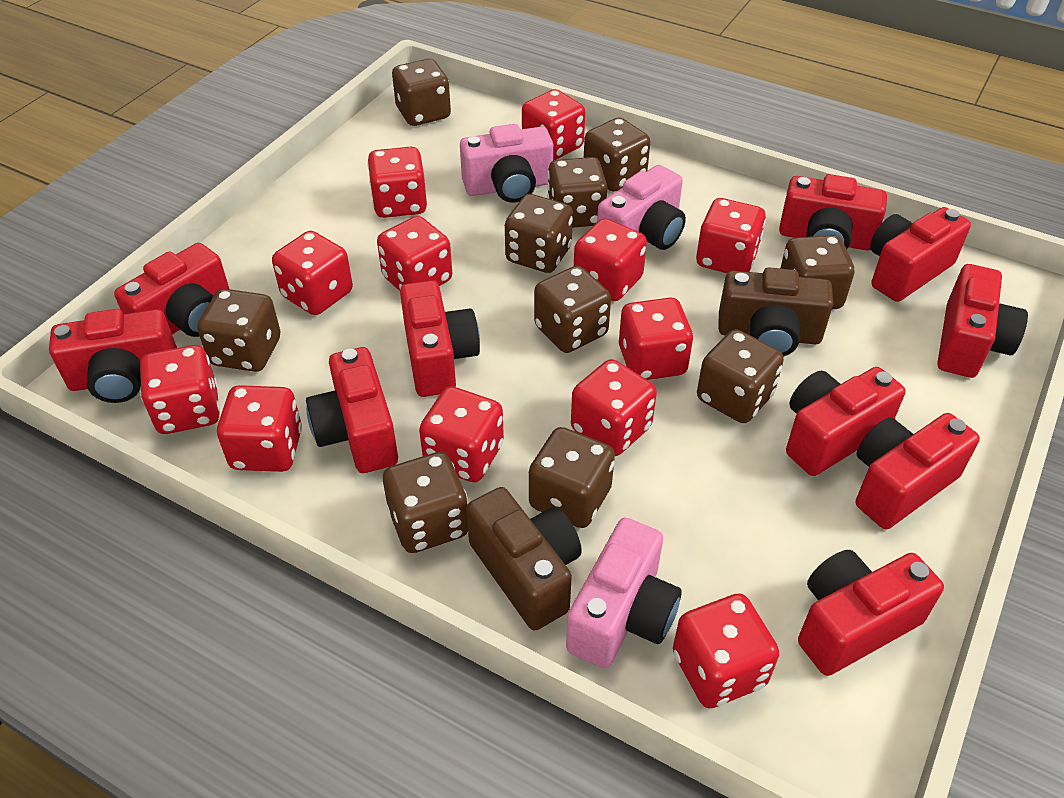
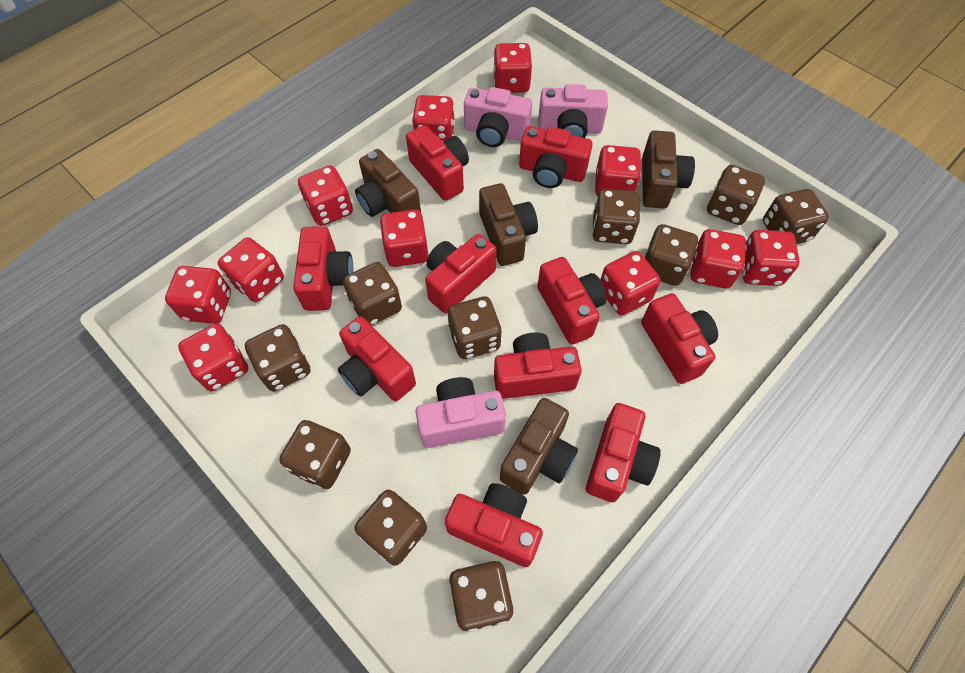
brown camera: 2 -> 4
red dice: 12 -> 11

